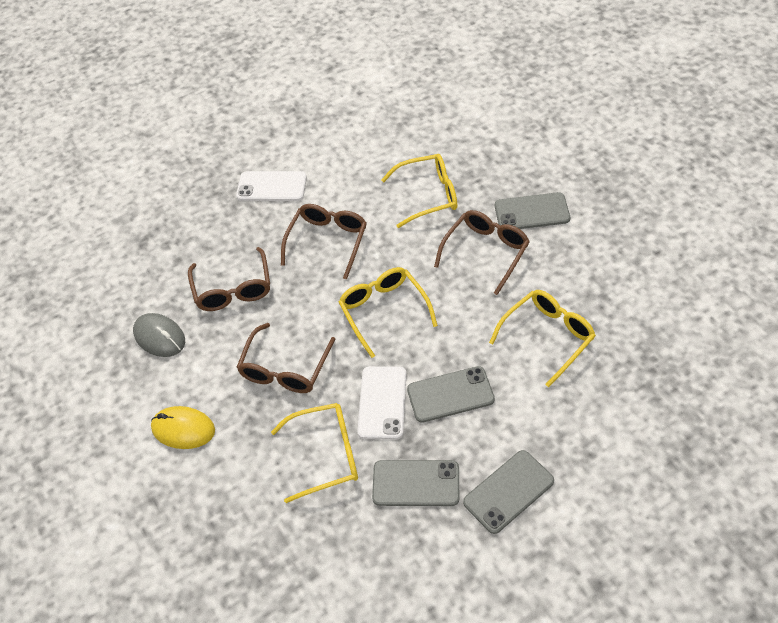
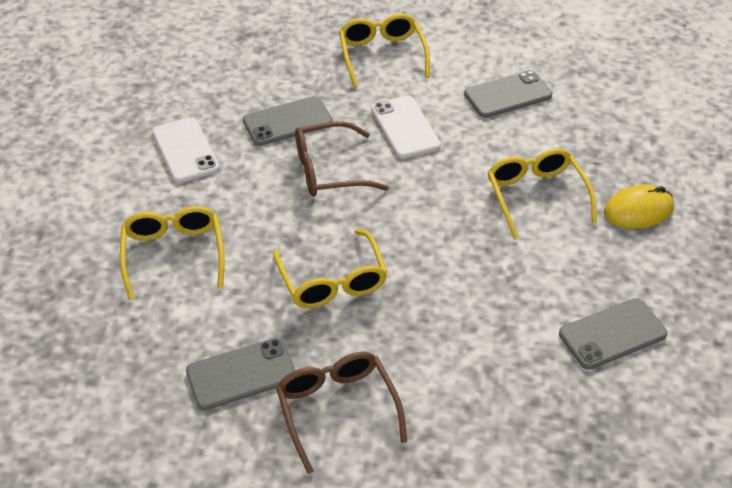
brown glasses: 4 -> 2
grey mouse: 1 -> 0

